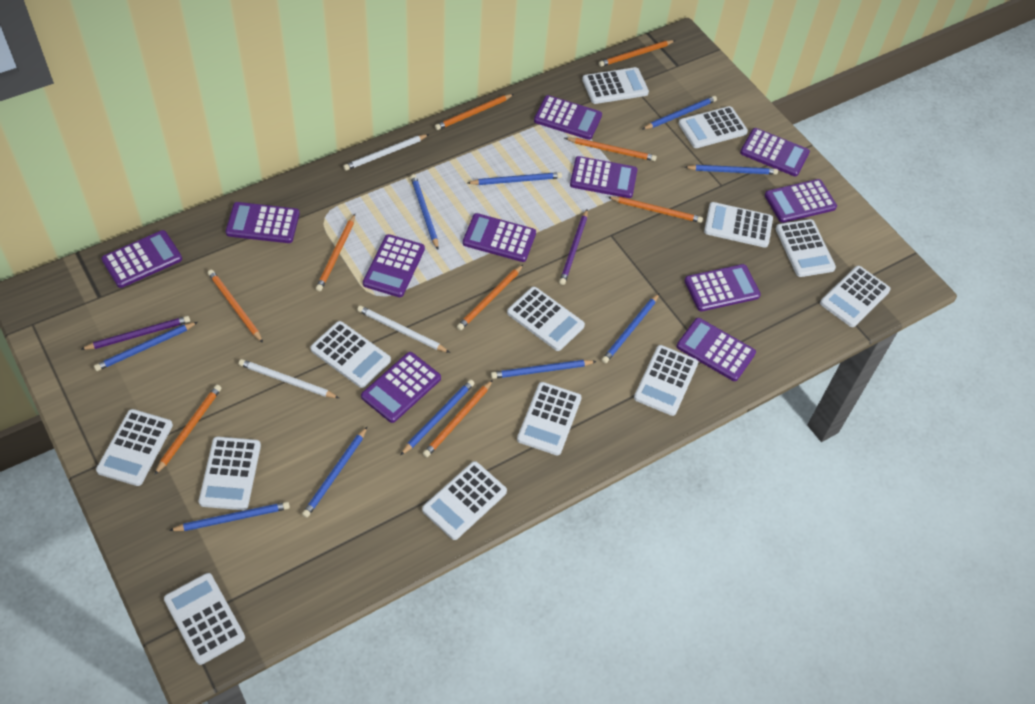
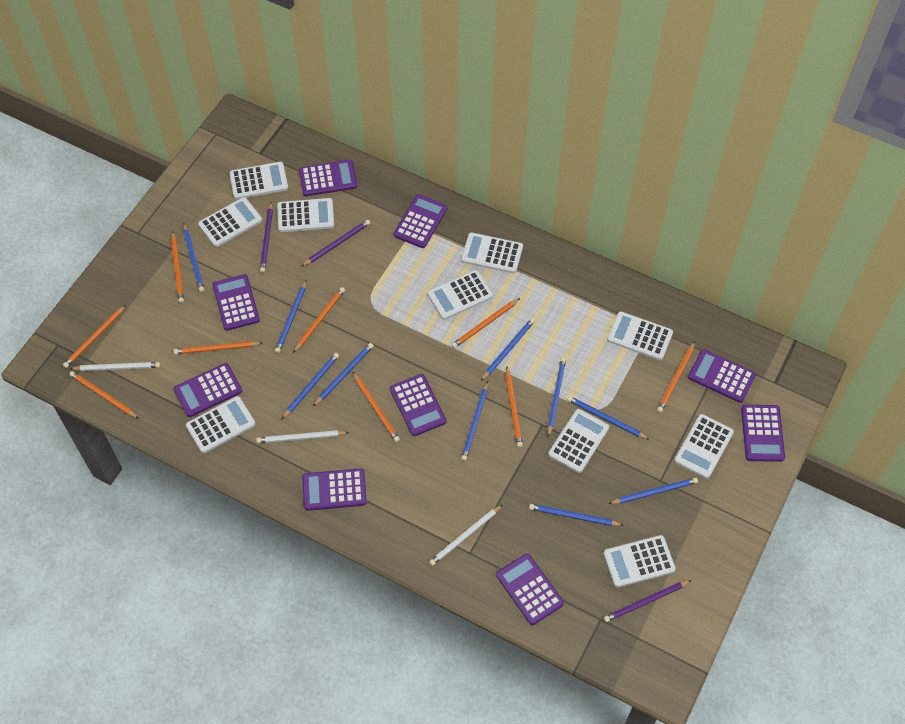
purple calculator: 11 -> 9
purple pencil: 2 -> 3
white calculator: 13 -> 10

